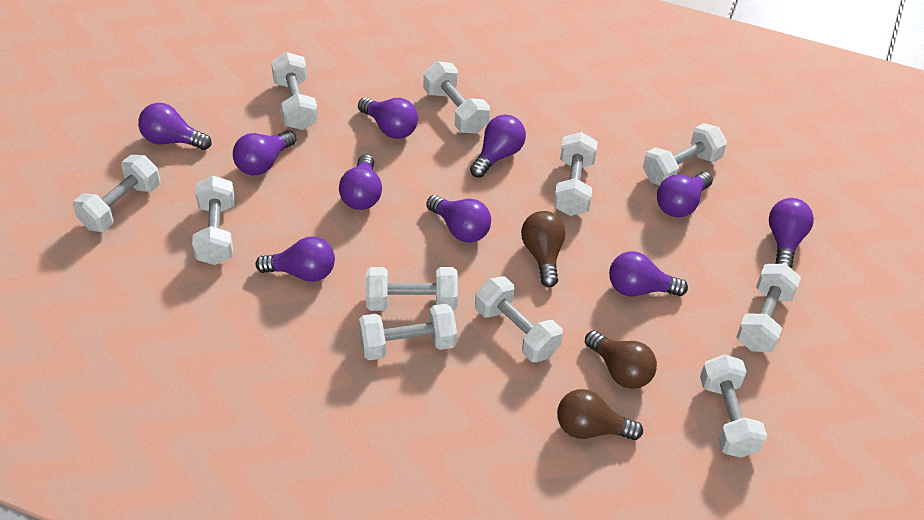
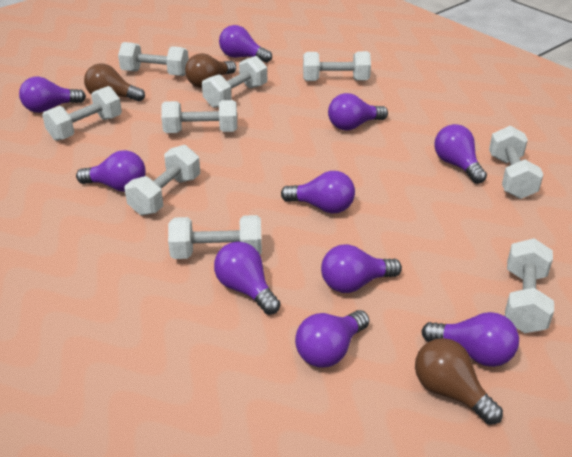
white dumbbell: 11 -> 9

